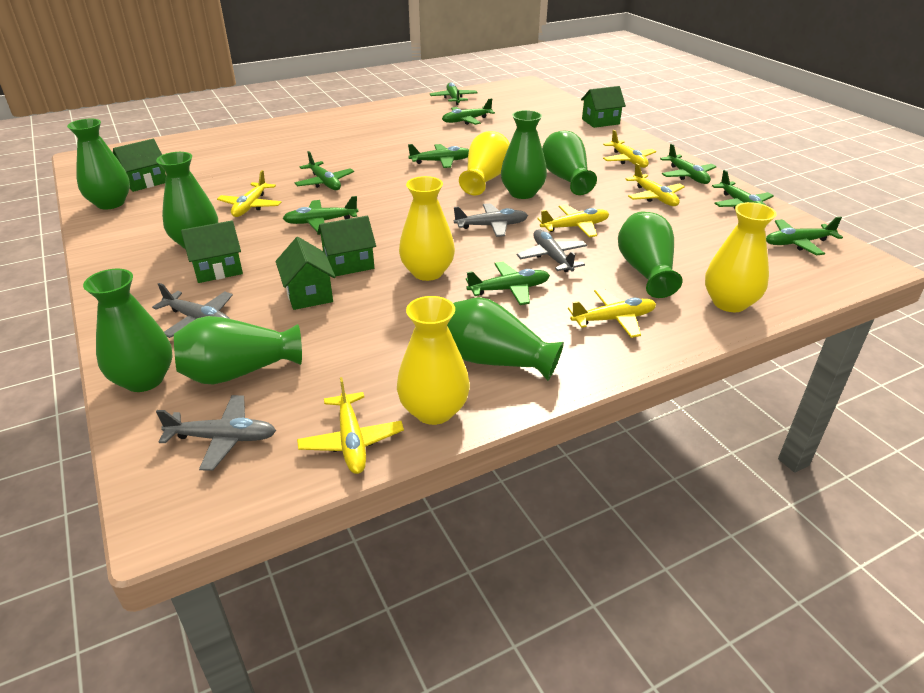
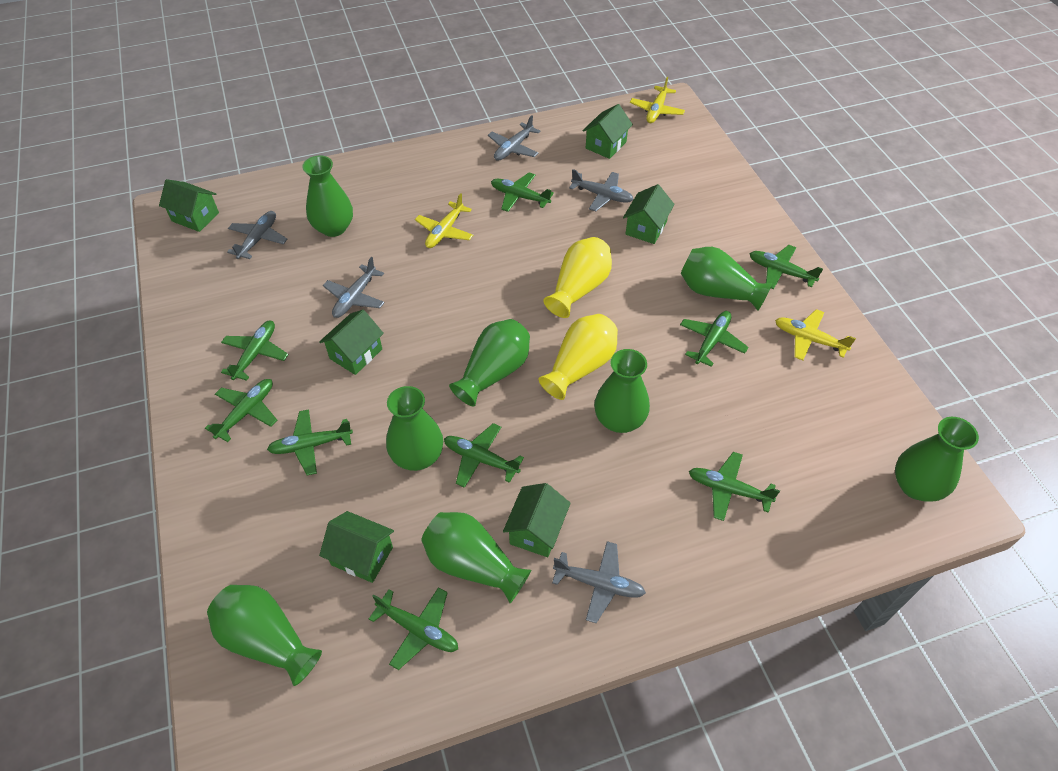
green house: 5 -> 6
grey plane: 4 -> 5
yellow plane: 6 -> 3
yellow vase: 4 -> 2

